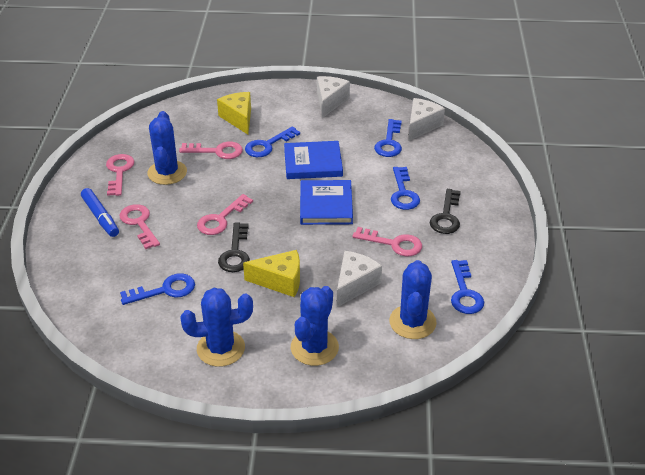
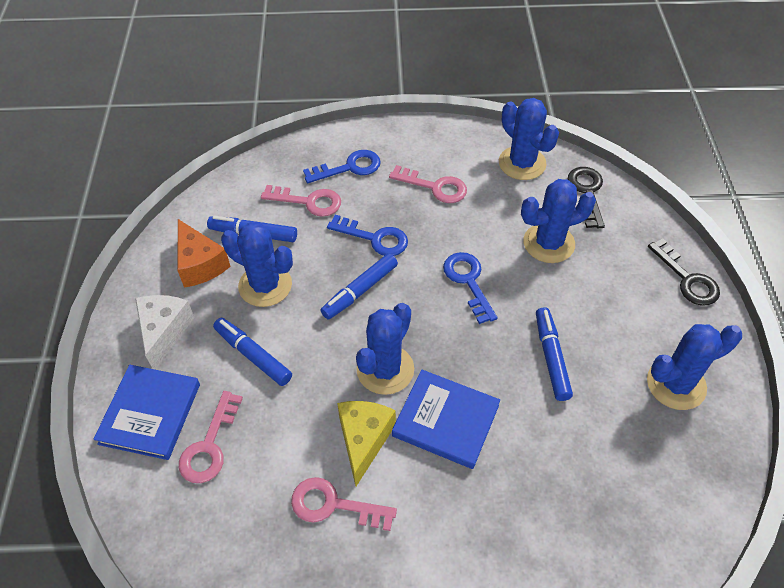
blue cactus: 4 -> 5
blue key: 5 -> 3
blue marker: 1 -> 4
orange cheese: 0 -> 1
pink key: 5 -> 4
white cheese: 3 -> 1
yellow cheese: 2 -> 1

